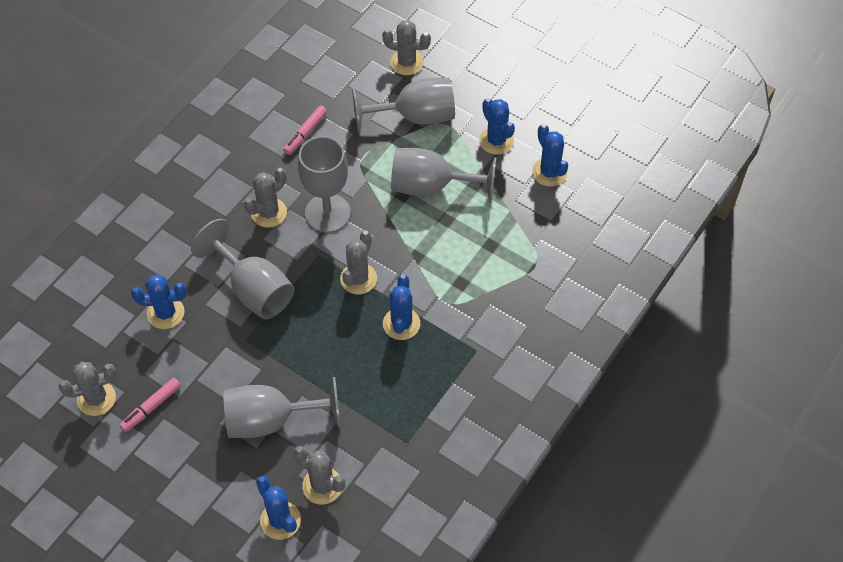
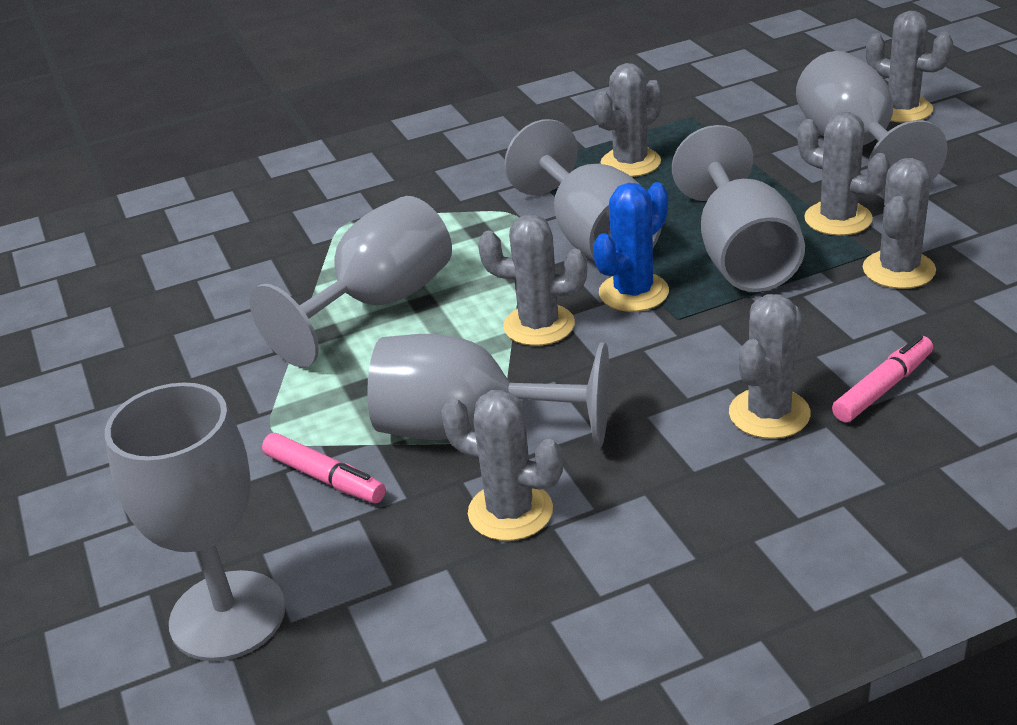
blue cactus: 5 -> 1
grey cactus: 5 -> 7
grey goblet: 5 -> 6

